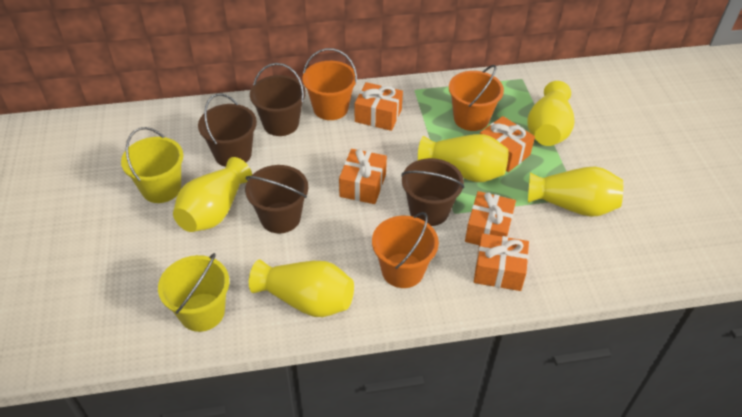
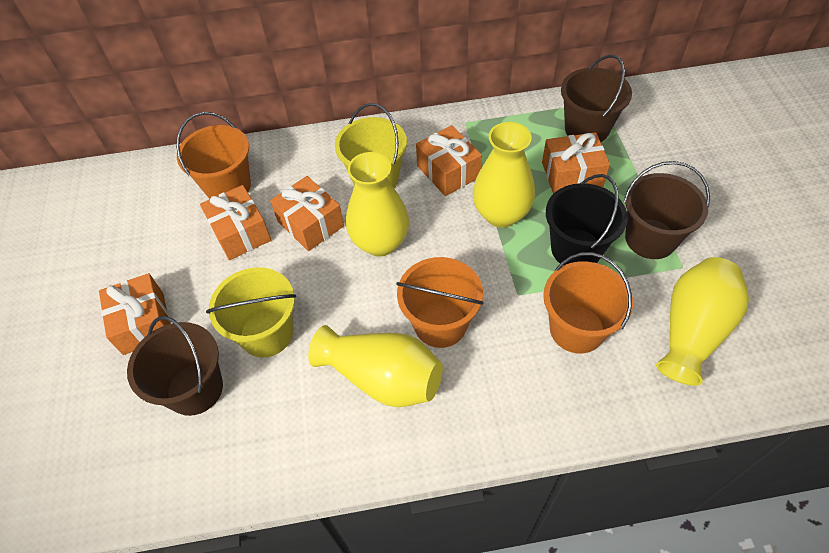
black bucket: 0 -> 1
brown bucket: 4 -> 3
yellow vase: 5 -> 4

